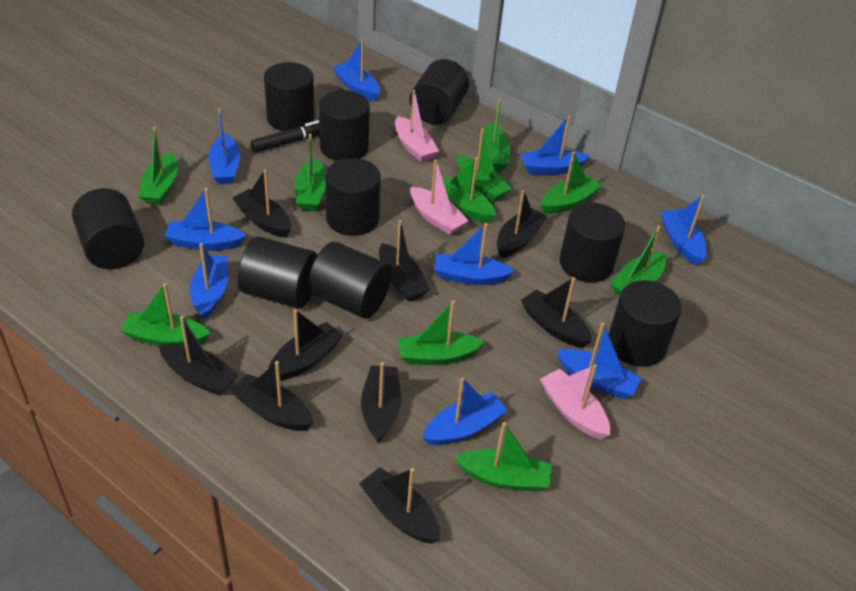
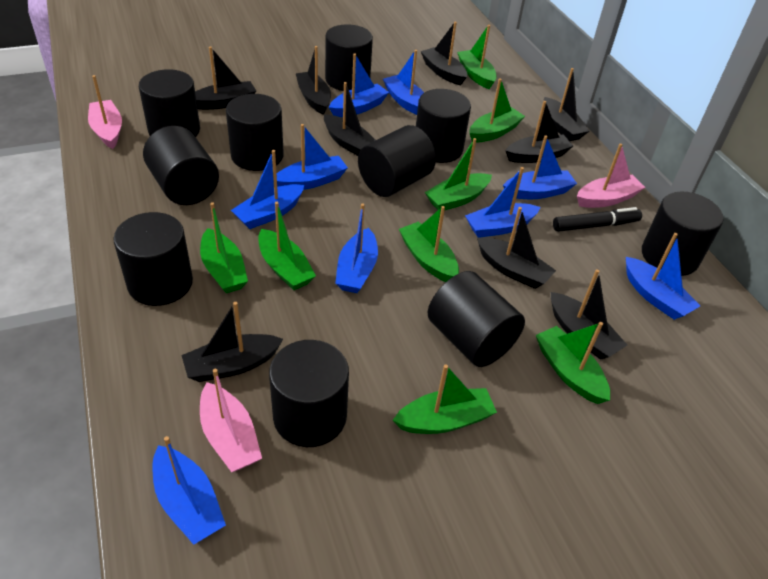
black cylinder: 9 -> 10
green boat: 10 -> 8

